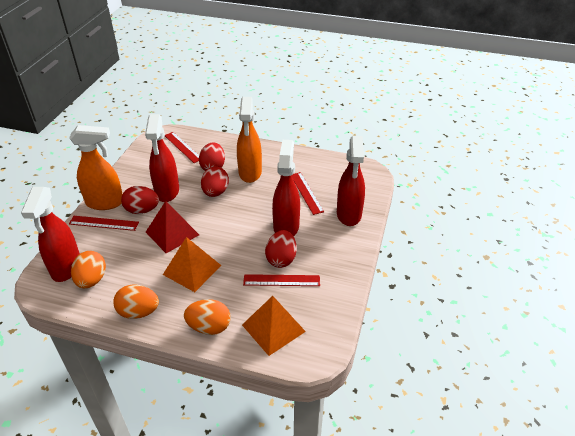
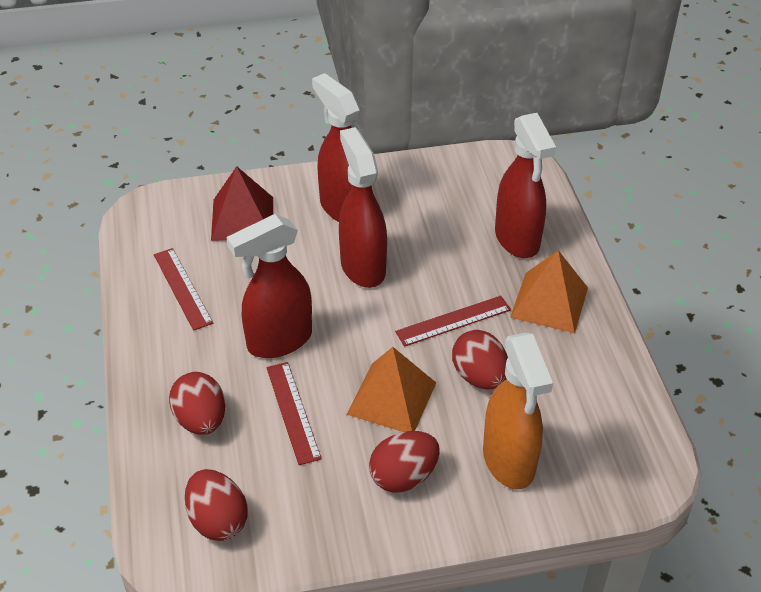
orange egg: 3 -> 0
orange spray bottle: 2 -> 1
red ruler: 4 -> 3

